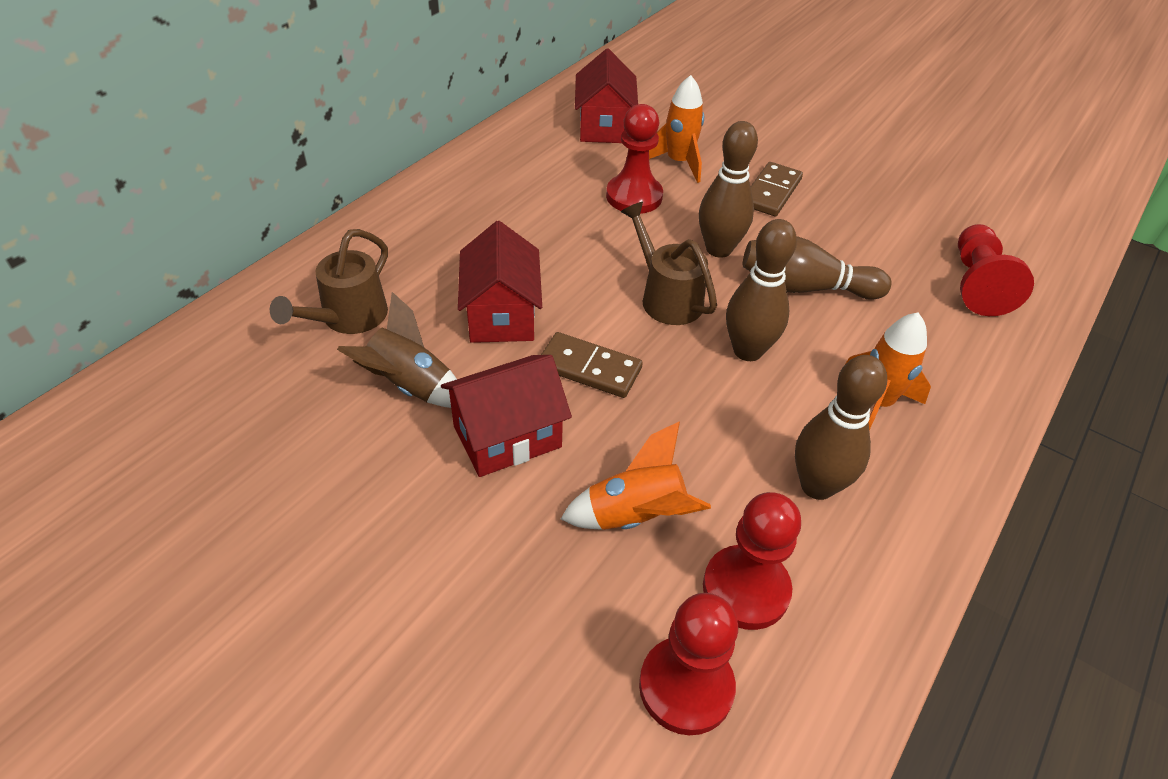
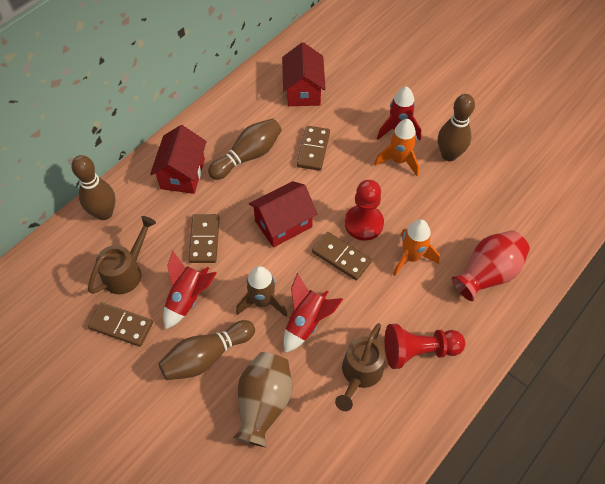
brown domino: 2 -> 4
brown vase: 0 -> 1
orange rocket: 3 -> 2
red pawn: 4 -> 2
red rocket: 0 -> 3
red vase: 0 -> 1

